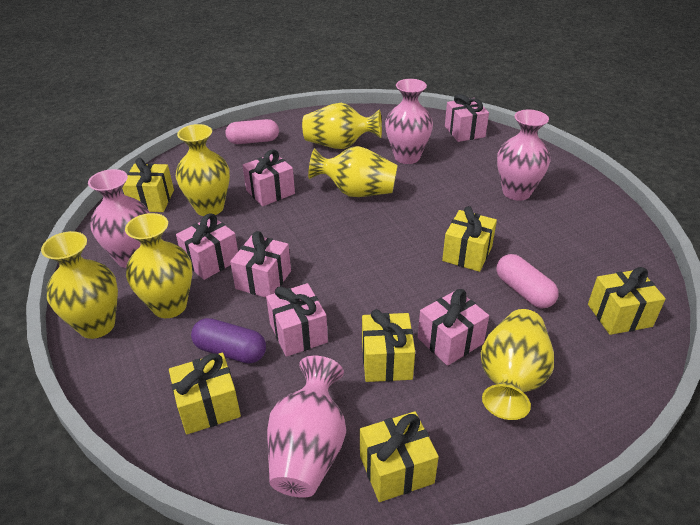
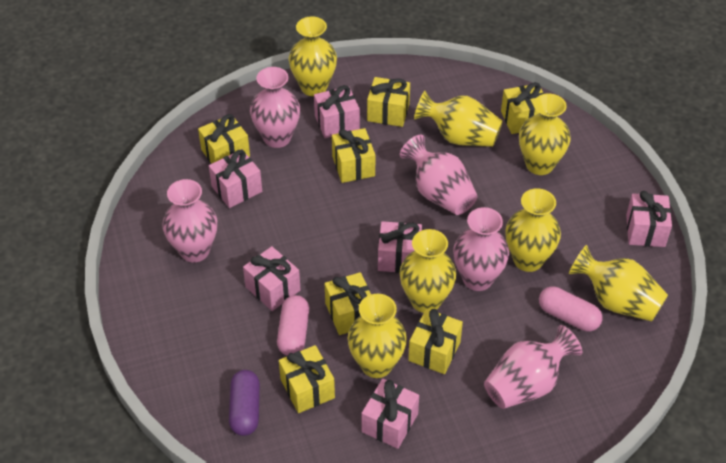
pink vase: 4 -> 5
yellow gift: 6 -> 7
yellow vase: 6 -> 7

